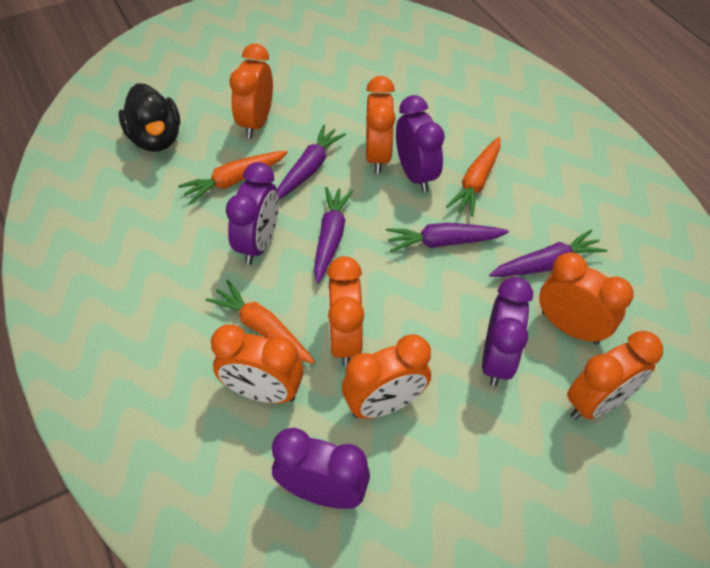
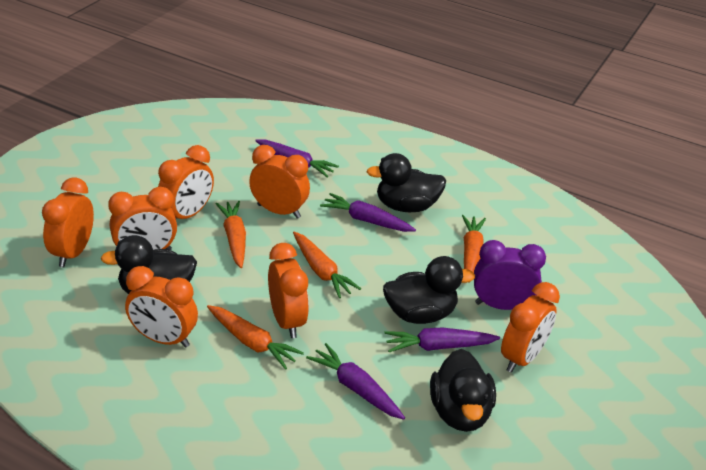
black duck: 1 -> 4
orange carrot: 3 -> 4
purple clock: 4 -> 1

